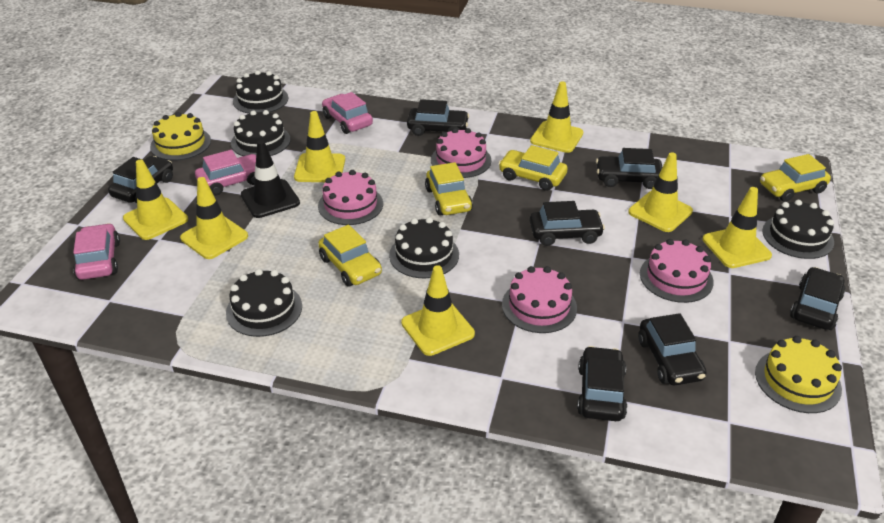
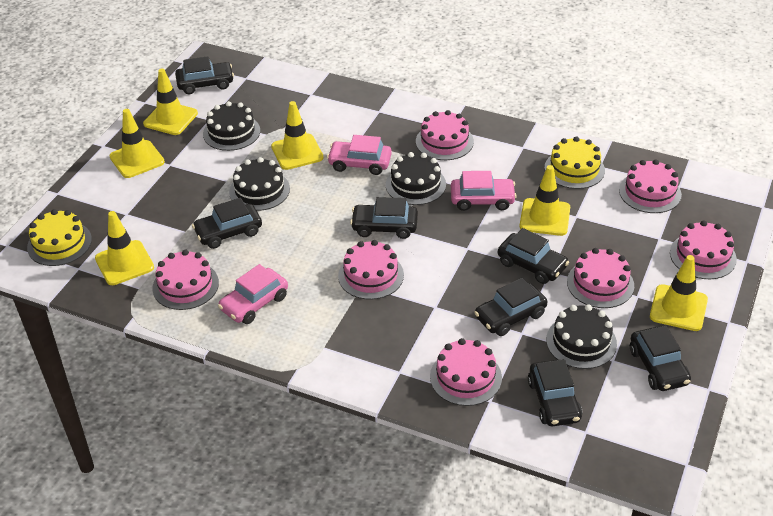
black cake: 5 -> 4
black traffic cone: 1 -> 0
pink cake: 4 -> 7
yellow car: 4 -> 0
yellow traffic cone: 7 -> 6

